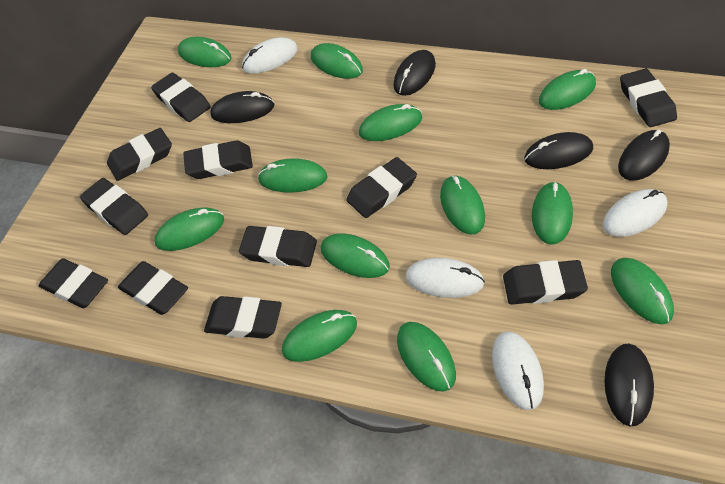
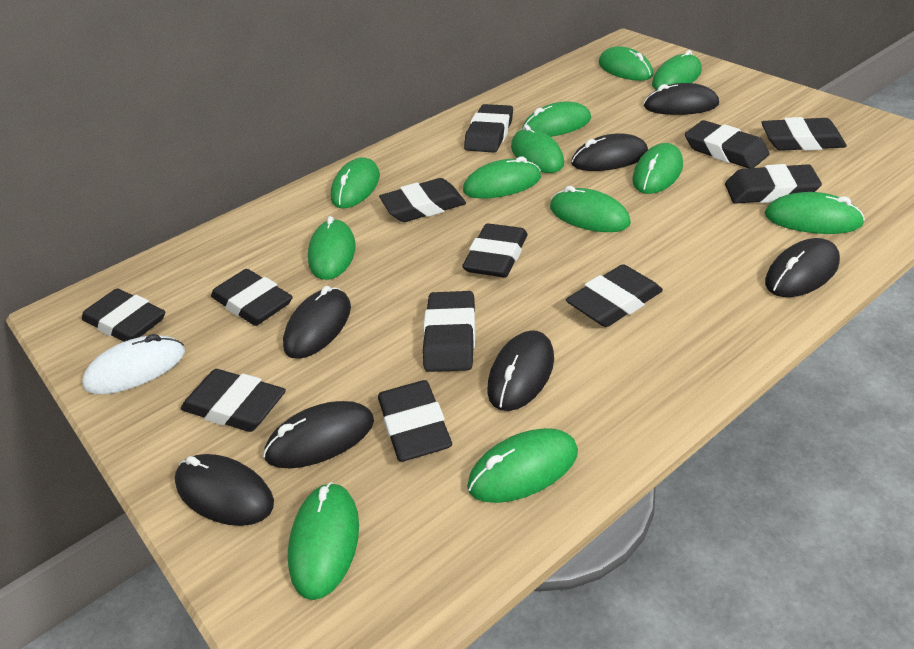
black eraser: 11 -> 12
black mouse: 5 -> 7
white mouse: 4 -> 1

